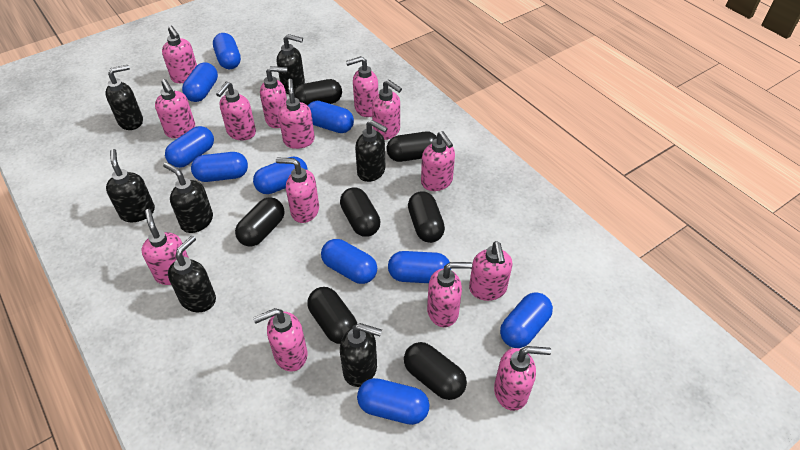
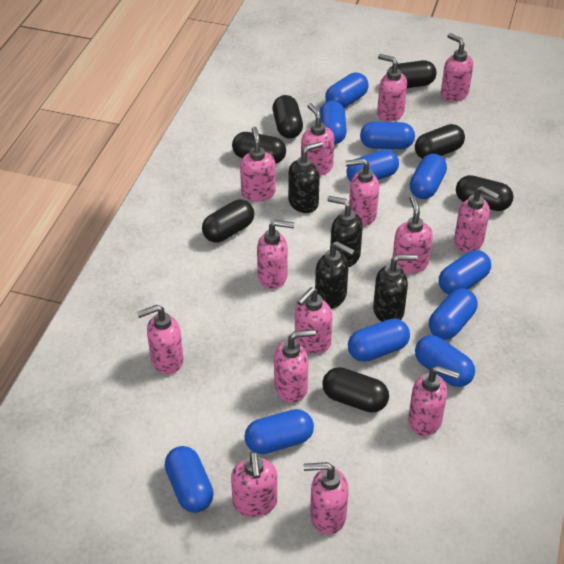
black soap dispenser: 7 -> 4
blue capsule: 10 -> 11

